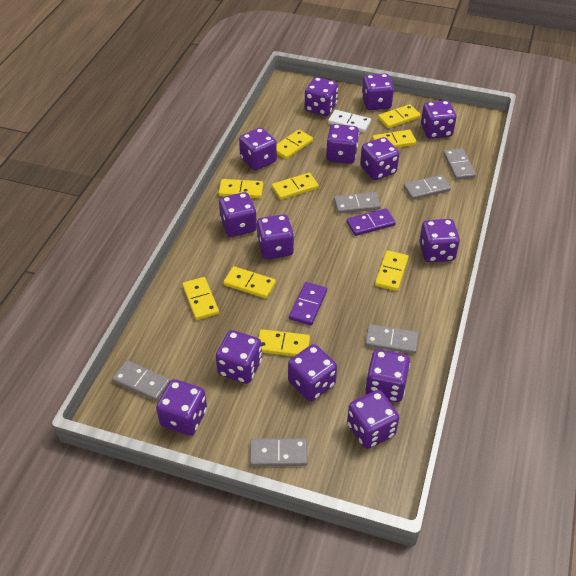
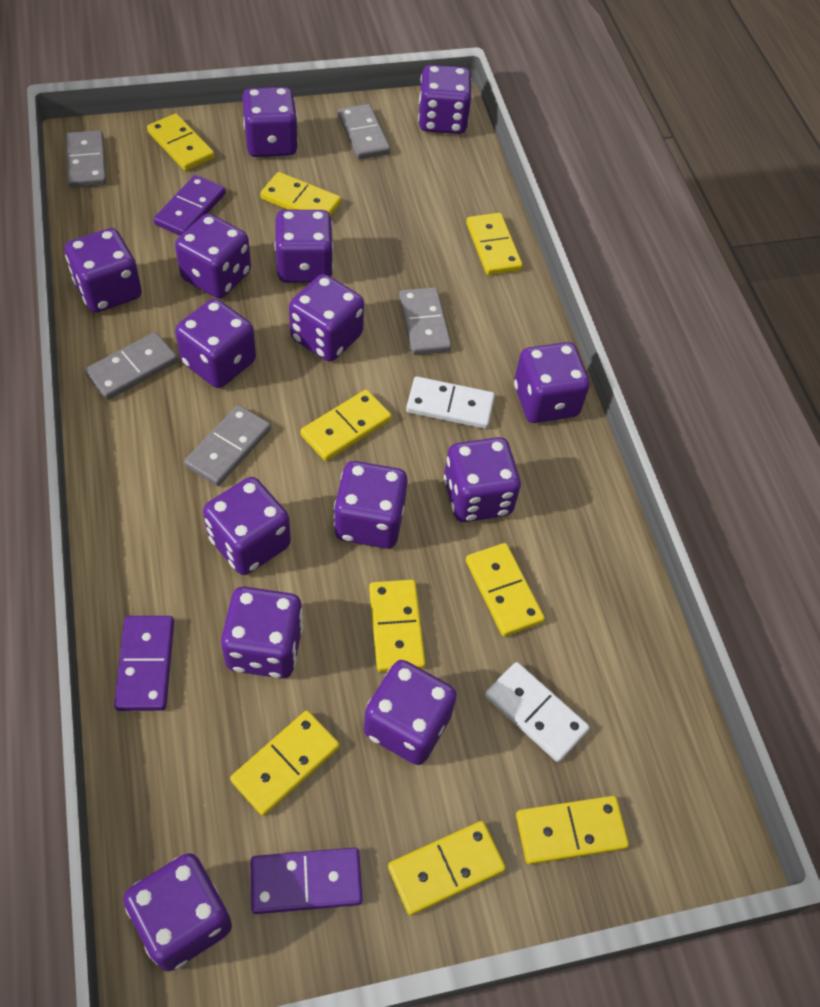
grey domino: 6 -> 5
purple domino: 2 -> 3
white domino: 1 -> 2

